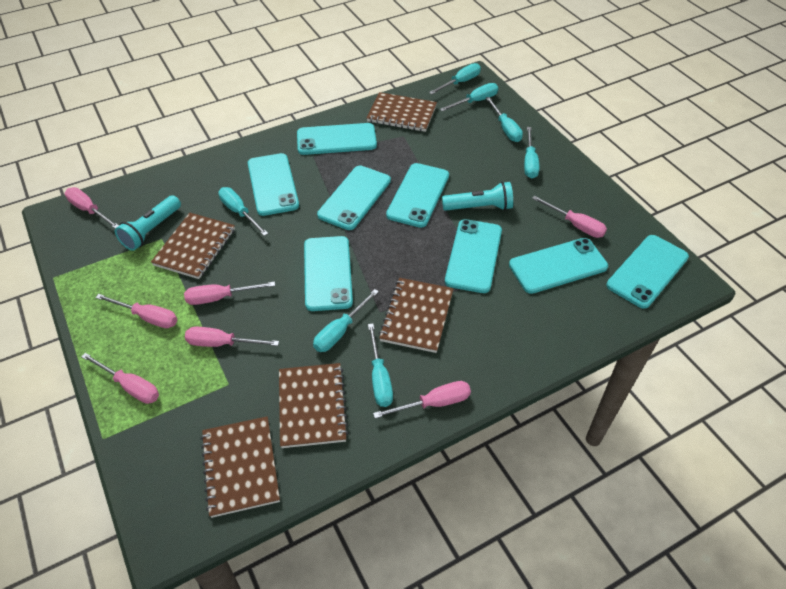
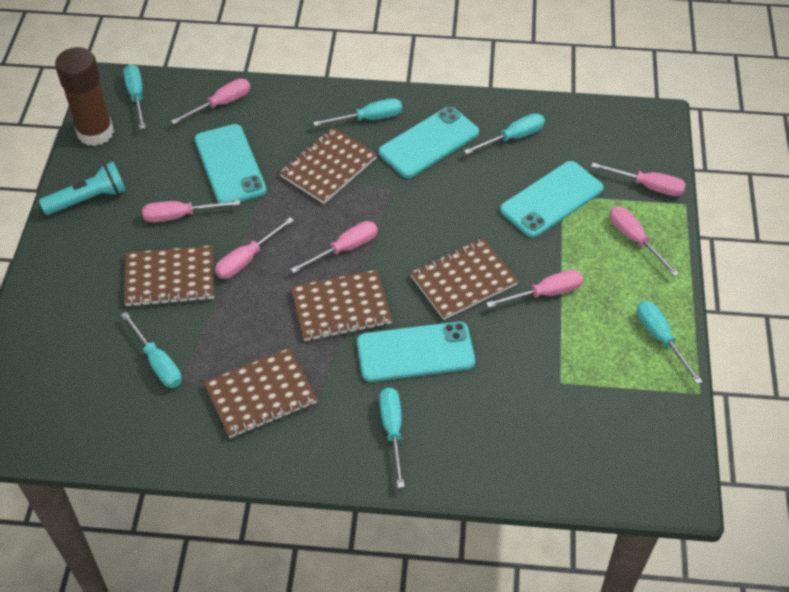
brown glue stick: 0 -> 1
turquoise flashlight: 2 -> 1
turquoise phone: 8 -> 4
turquoise screwdriver: 7 -> 6

